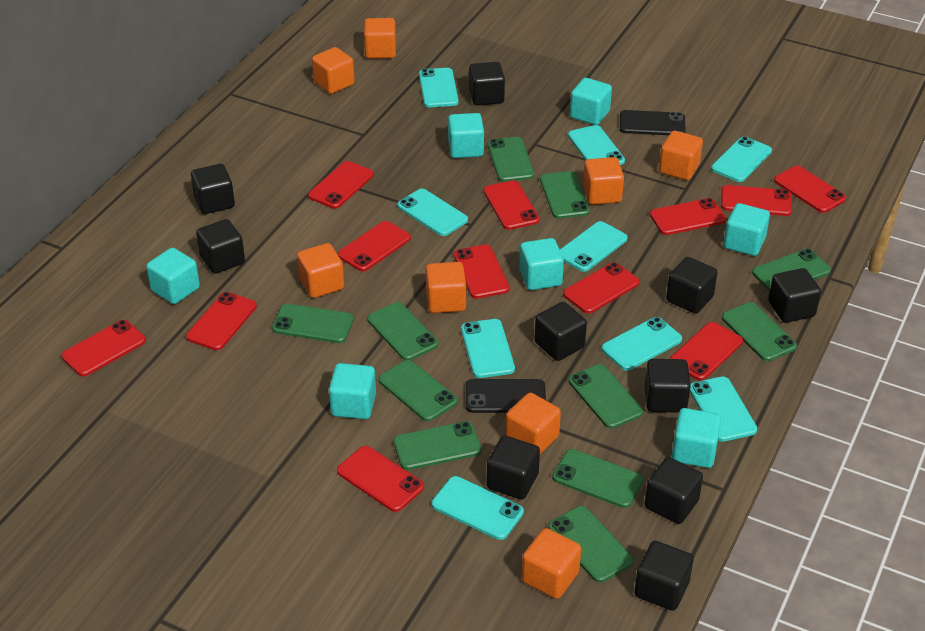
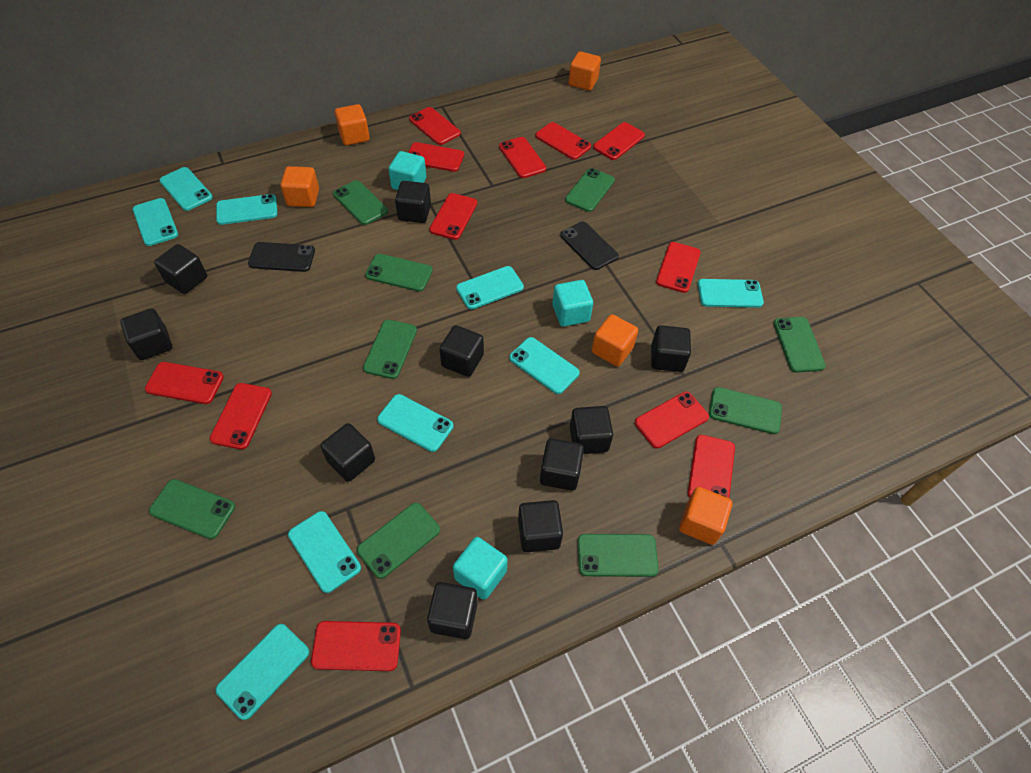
green phone: 11 -> 9
orange cube: 8 -> 5
turquoise cube: 7 -> 3

